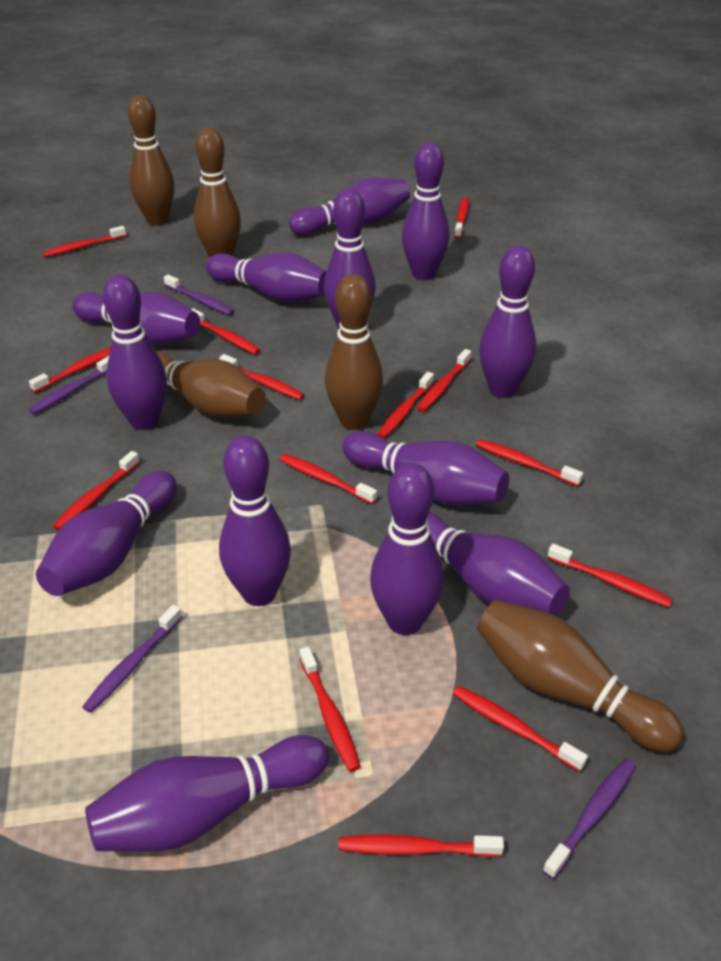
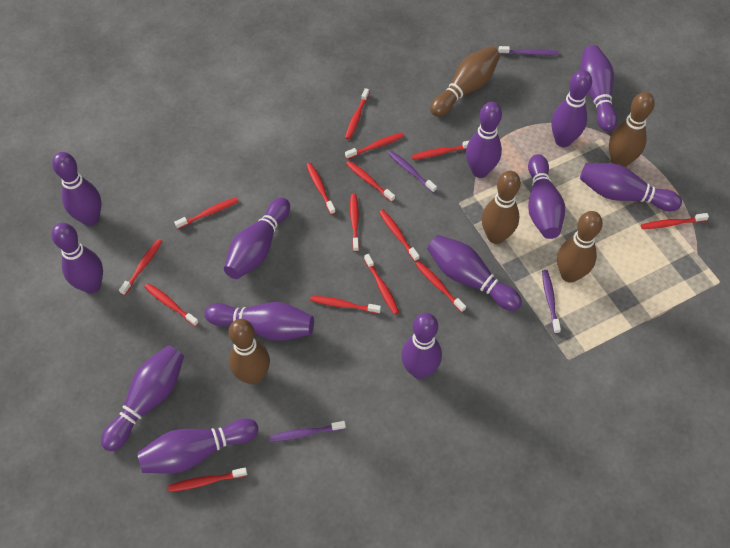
red toothbrush: 14 -> 15

